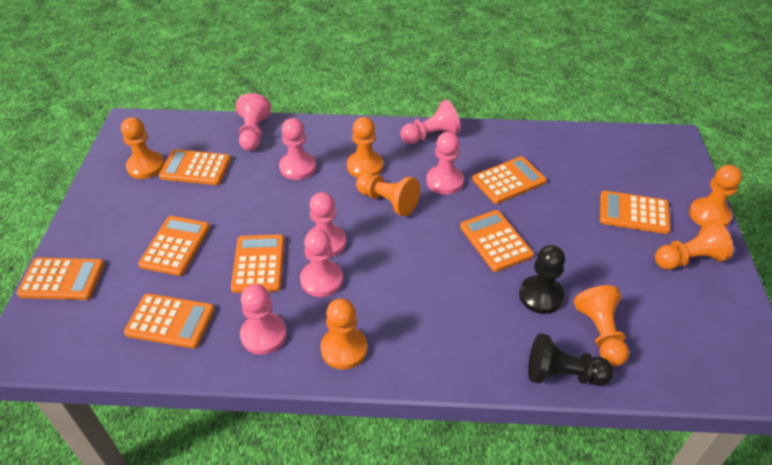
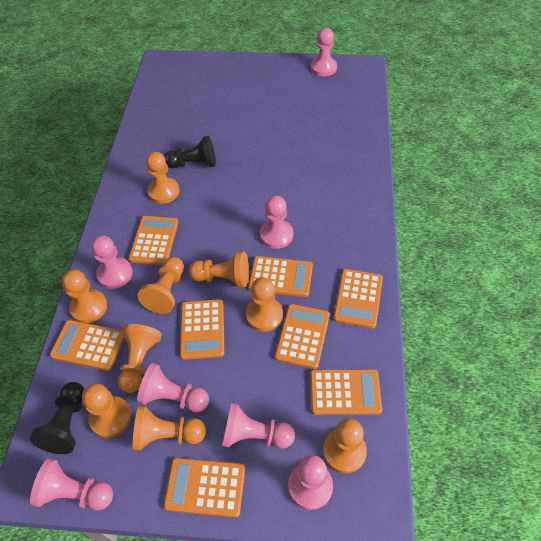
orange pawn: 7 -> 9

